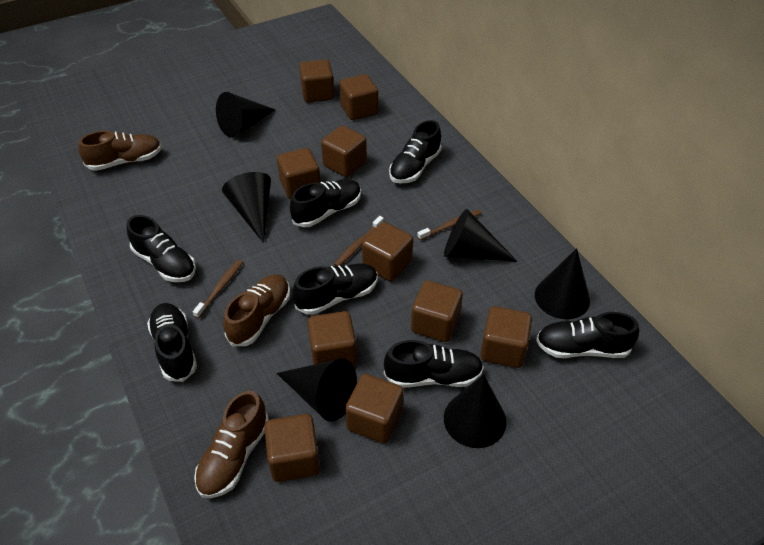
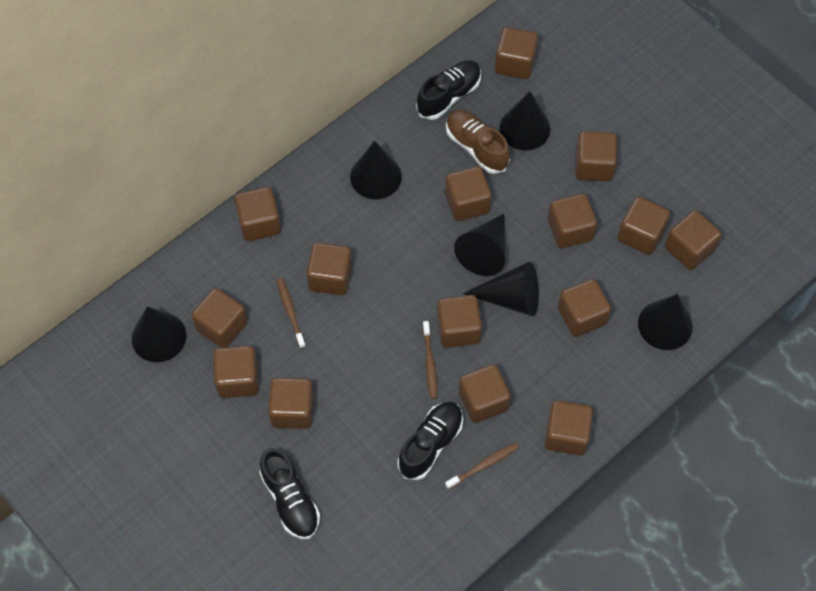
black shoe: 7 -> 3
brown cube: 10 -> 15
brown shoe: 3 -> 1

